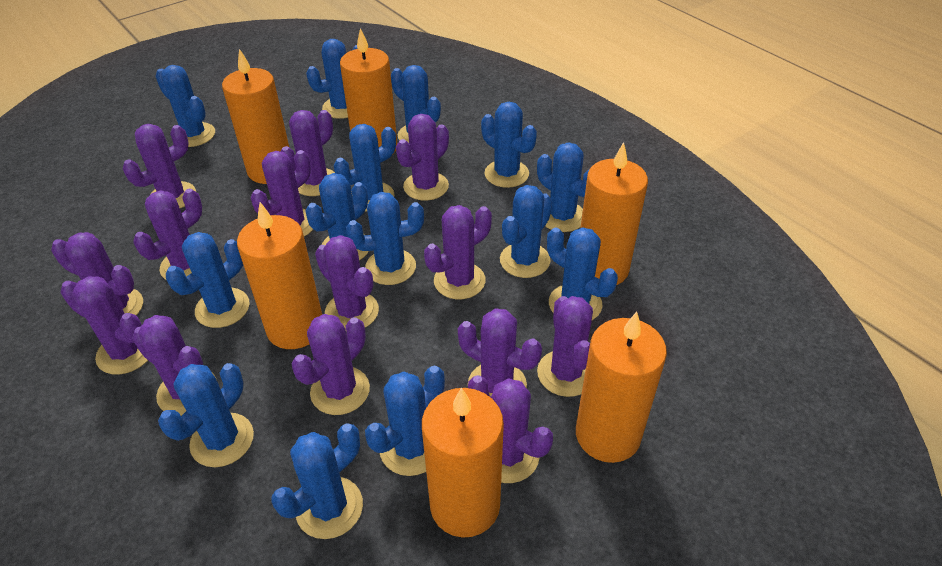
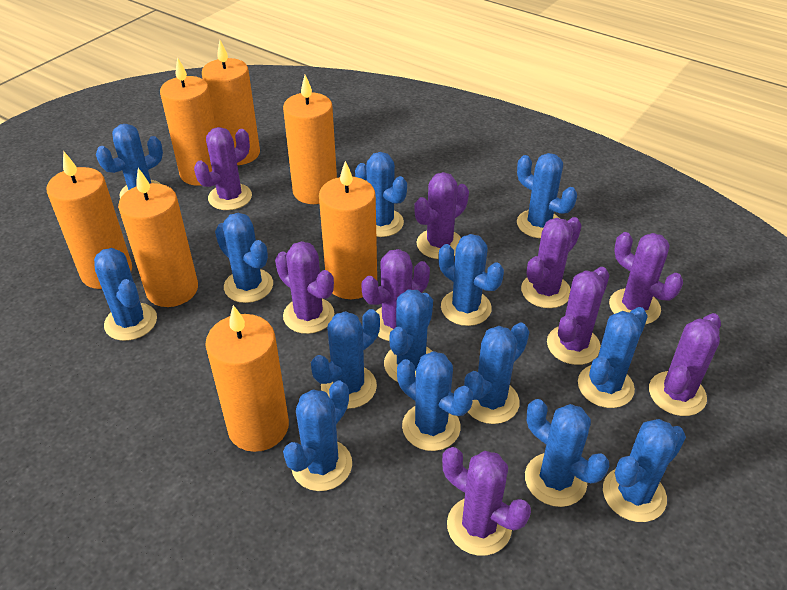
orange candle: 6 -> 7
purple cactus: 14 -> 9

